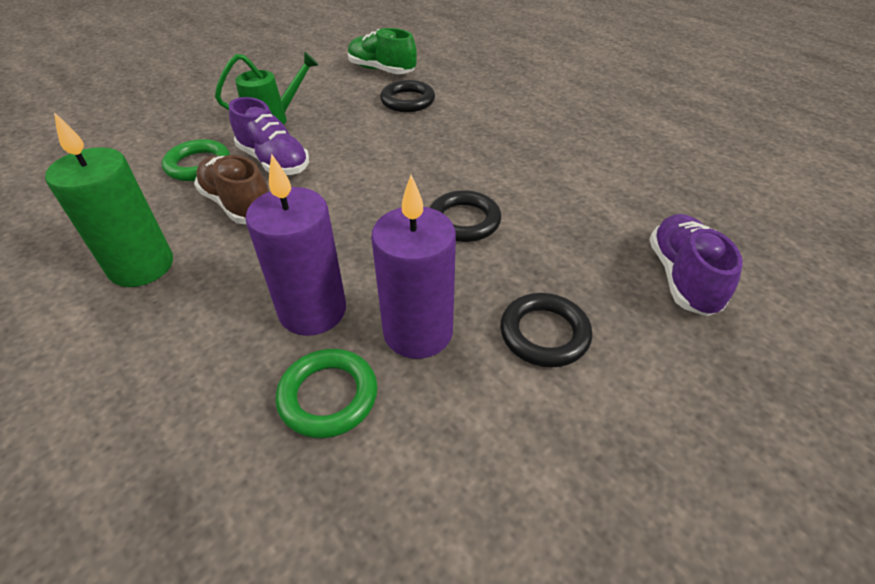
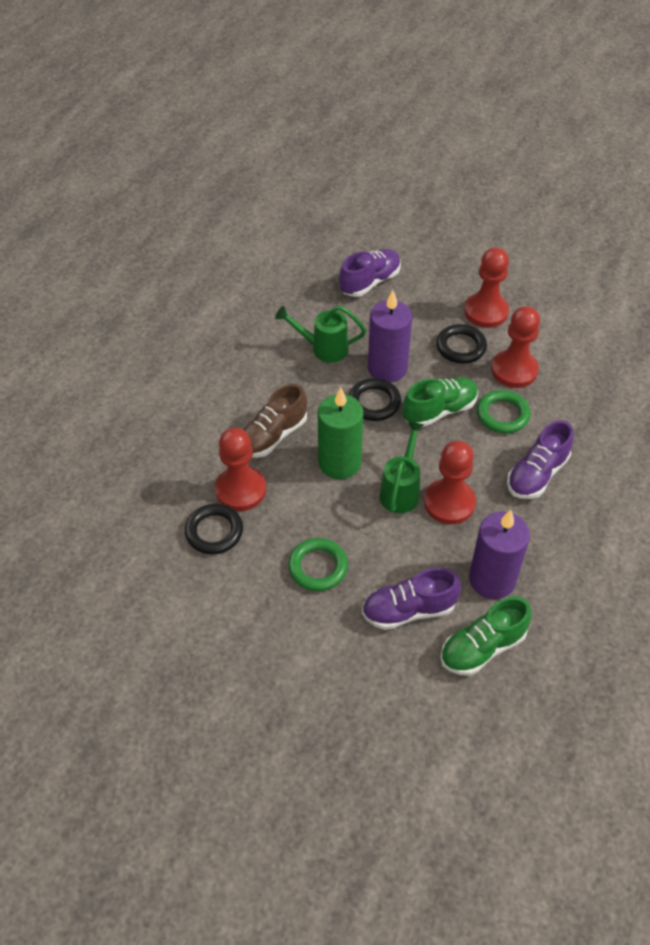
green shoe: 1 -> 2
green watering can: 1 -> 2
purple shoe: 2 -> 3
red pawn: 0 -> 4

